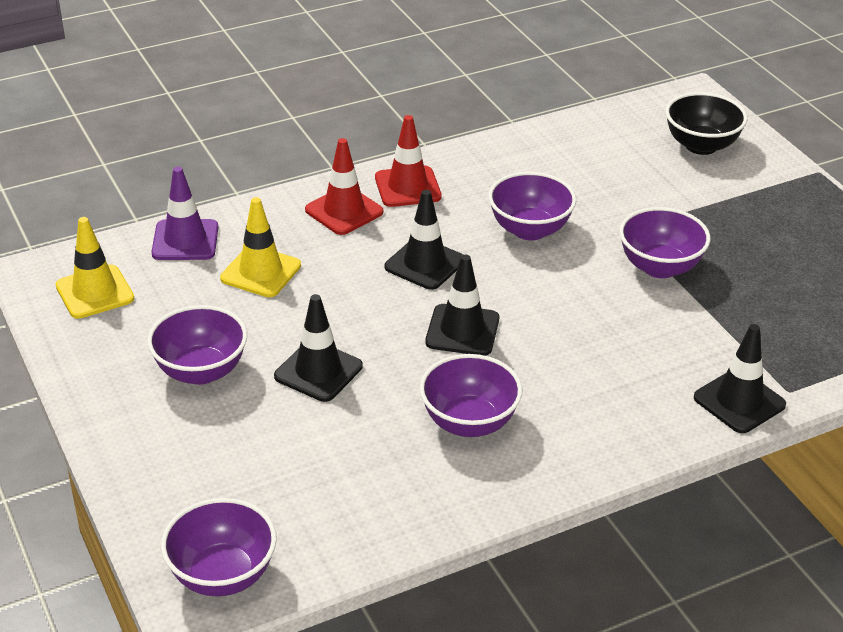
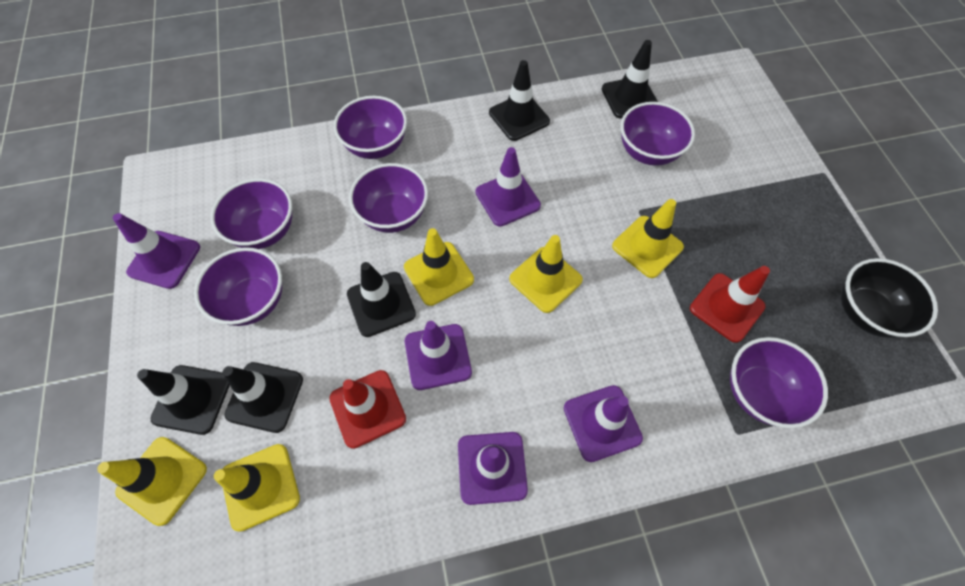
black traffic cone: 4 -> 5
purple bowl: 5 -> 6
purple traffic cone: 1 -> 5
yellow traffic cone: 2 -> 5

